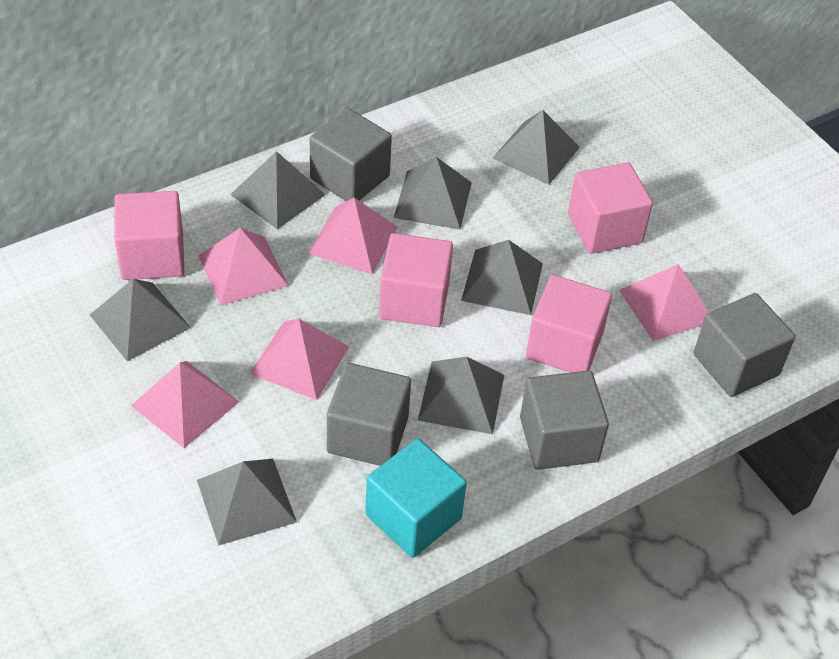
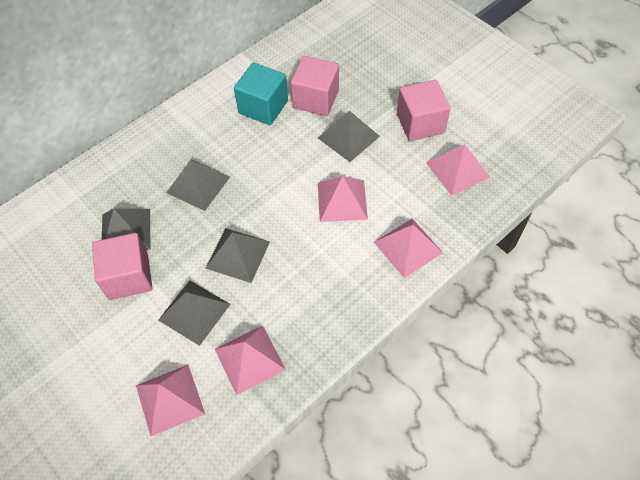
grey cube: 4 -> 0
grey pyramid: 7 -> 5
pink cube: 4 -> 3

